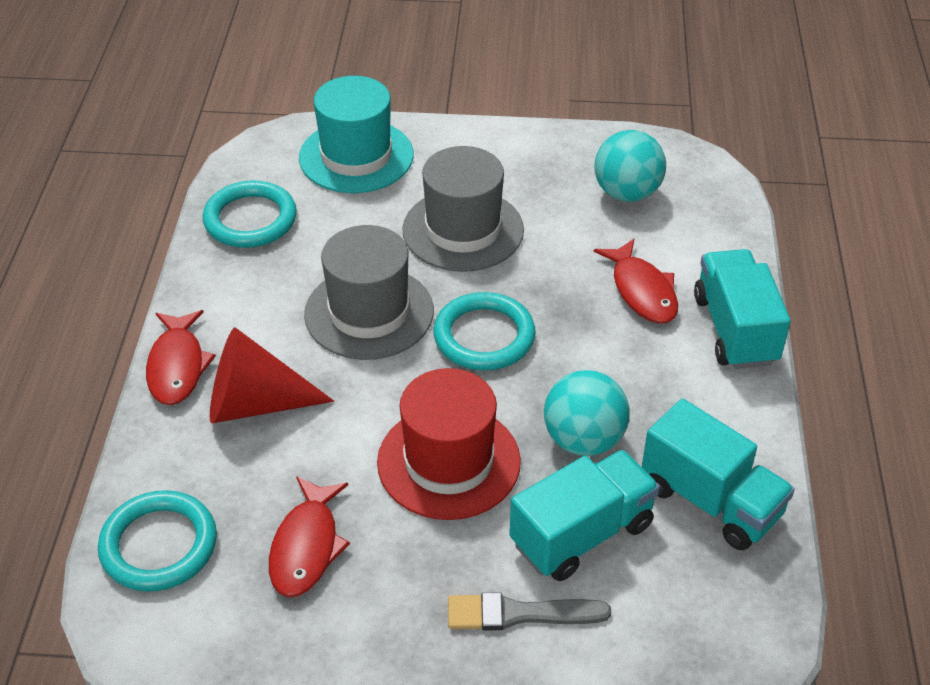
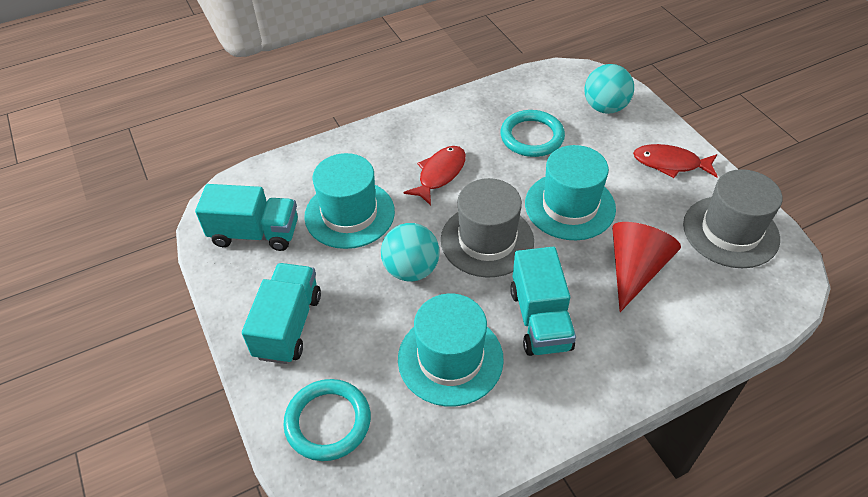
grey brush: 1 -> 0
red fish: 3 -> 2
red hat: 1 -> 0
turquoise hat: 1 -> 3
turquoise ring: 3 -> 2

